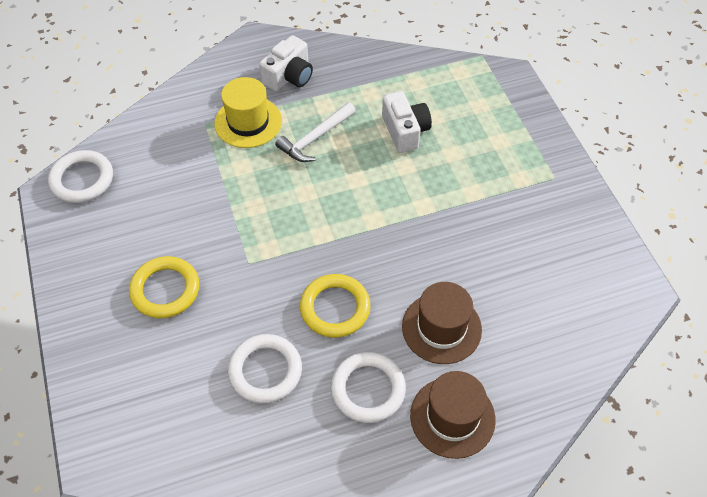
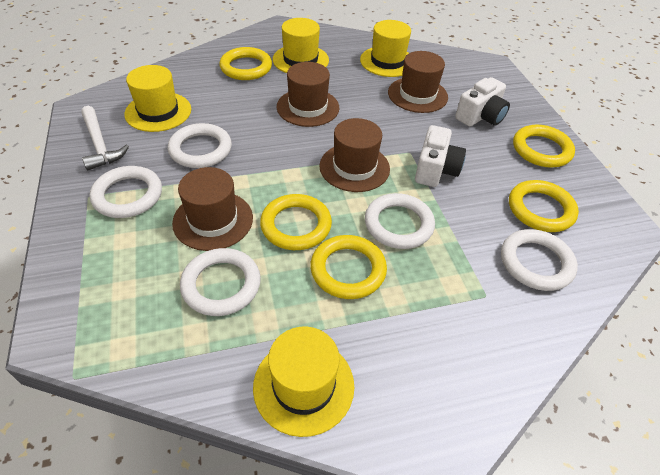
brown hat: 2 -> 4
white ring: 3 -> 5
yellow hat: 1 -> 4
yellow ring: 2 -> 5

